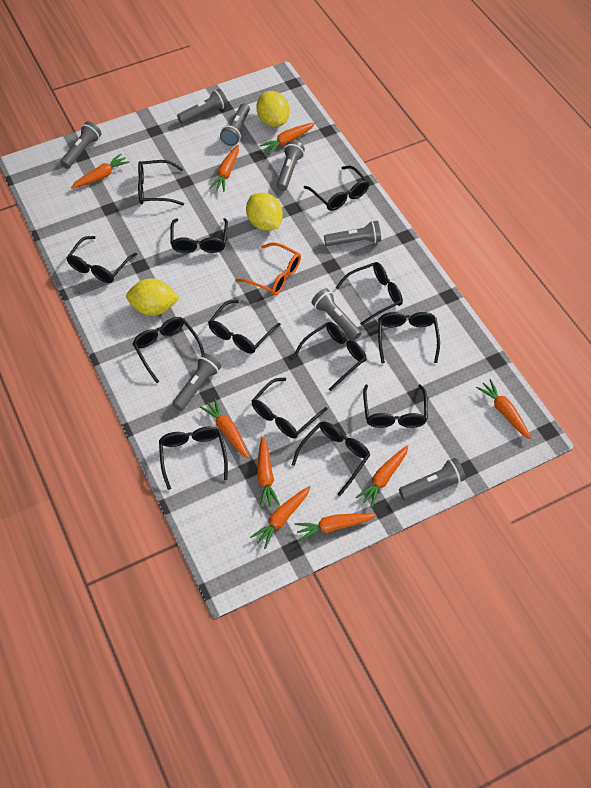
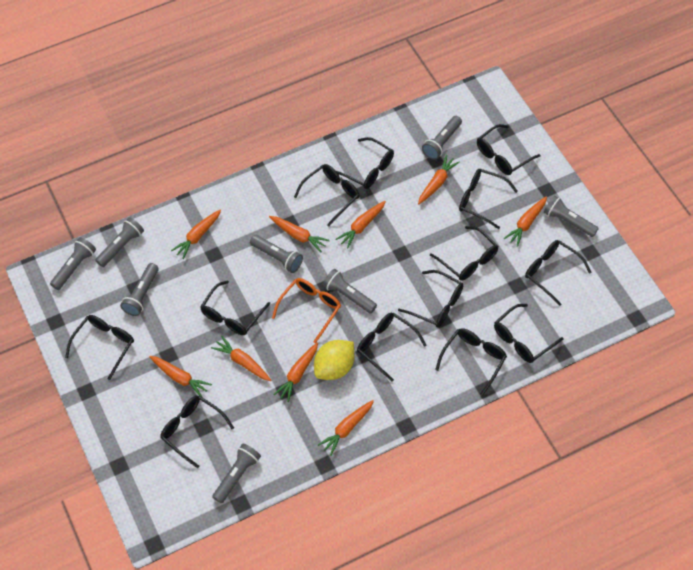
yellow lemon: 3 -> 1

